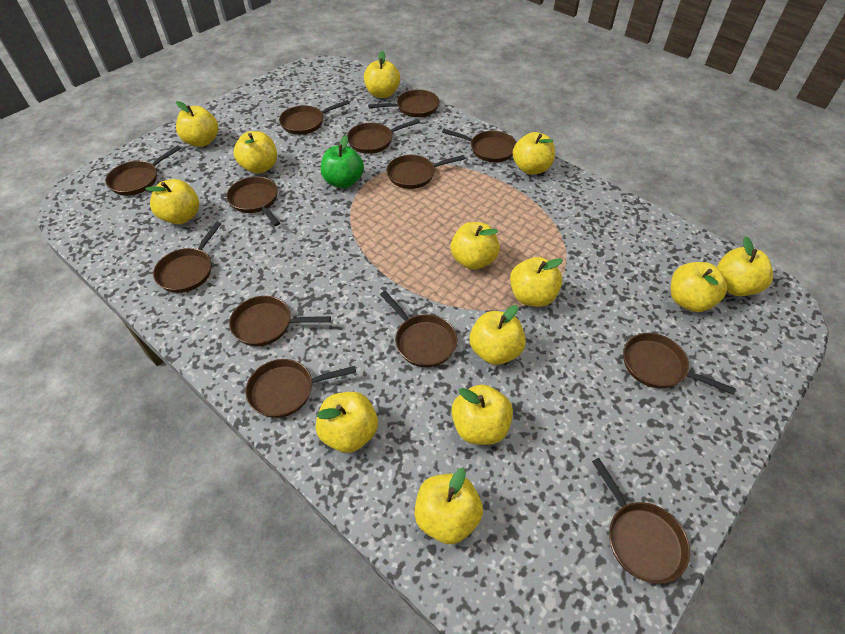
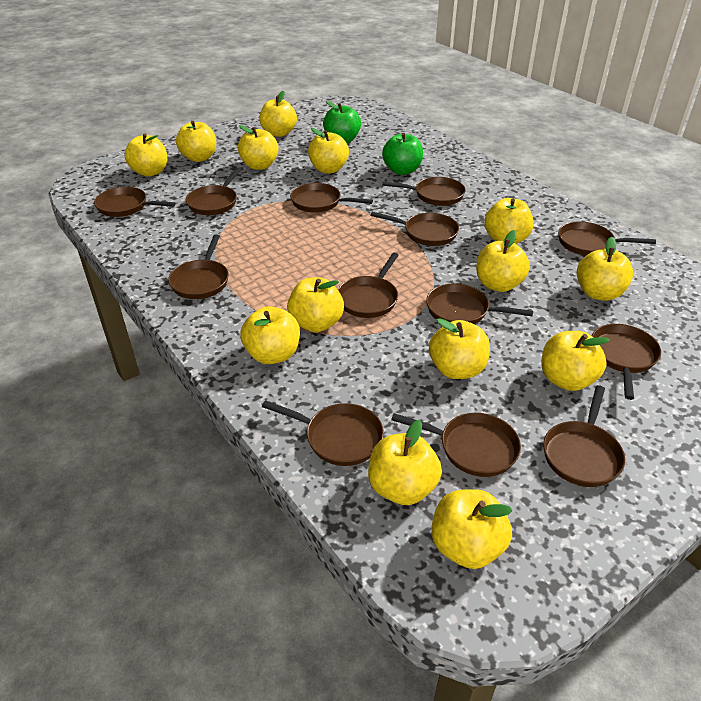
green apple: 1 -> 2
yellow apple: 13 -> 14

